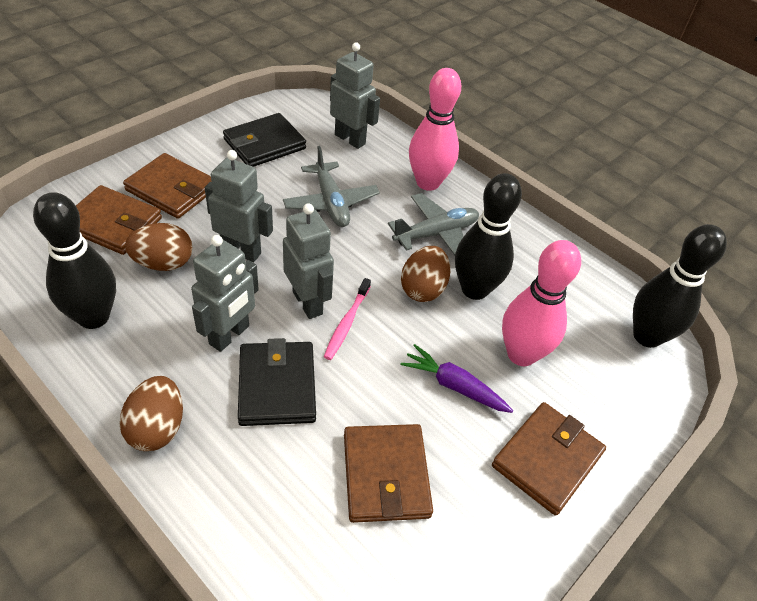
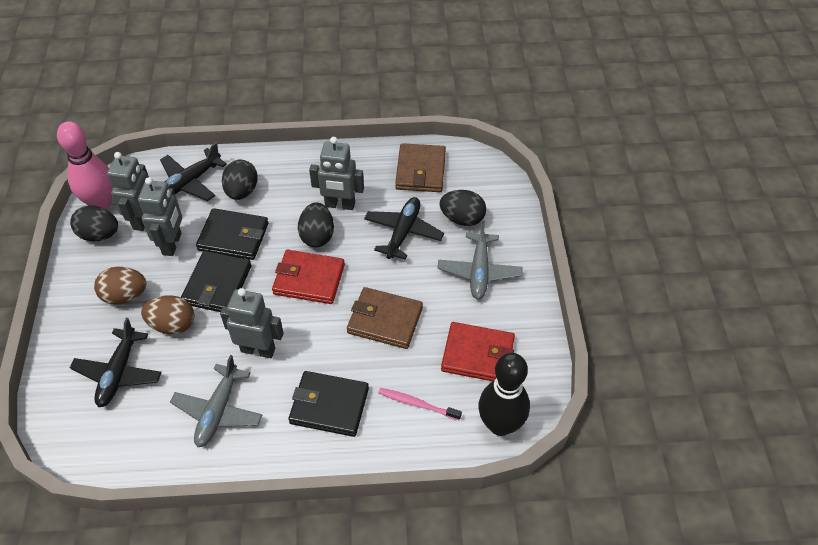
black bowling pin: 3 -> 1
black egg: 0 -> 4
black plane: 0 -> 3
black wallet: 2 -> 3
brown egg: 3 -> 2
brown wallet: 4 -> 2
pink bowling pin: 2 -> 1
purple carrot: 1 -> 0
red wallet: 0 -> 2

